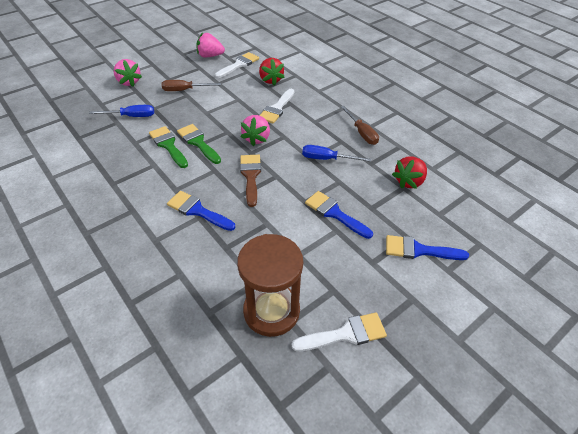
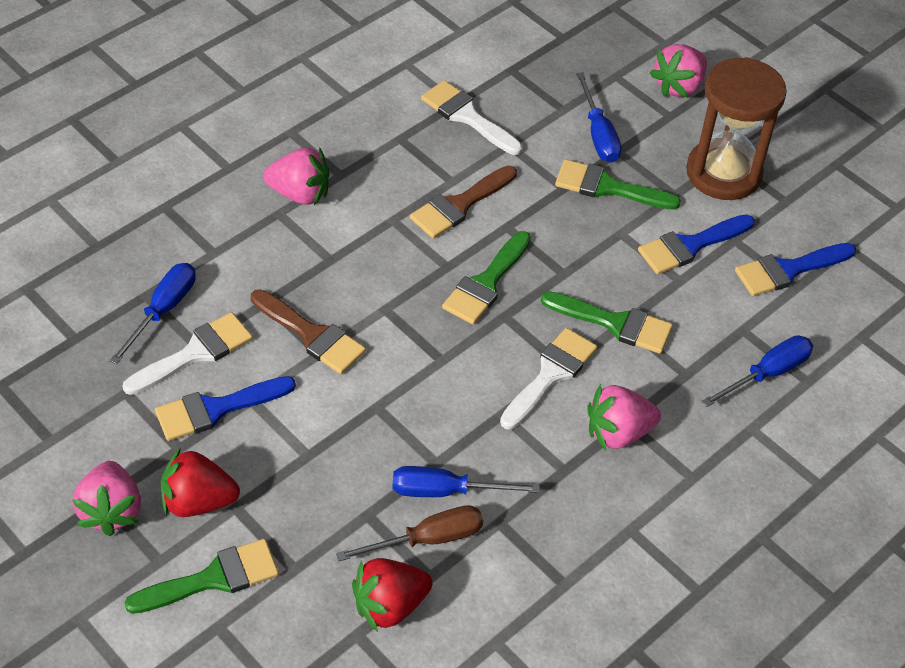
blue screwdriver: 2 -> 4
brown brush: 1 -> 2
brown screwdriver: 2 -> 1
green brush: 2 -> 4
pink strawberry: 3 -> 4

